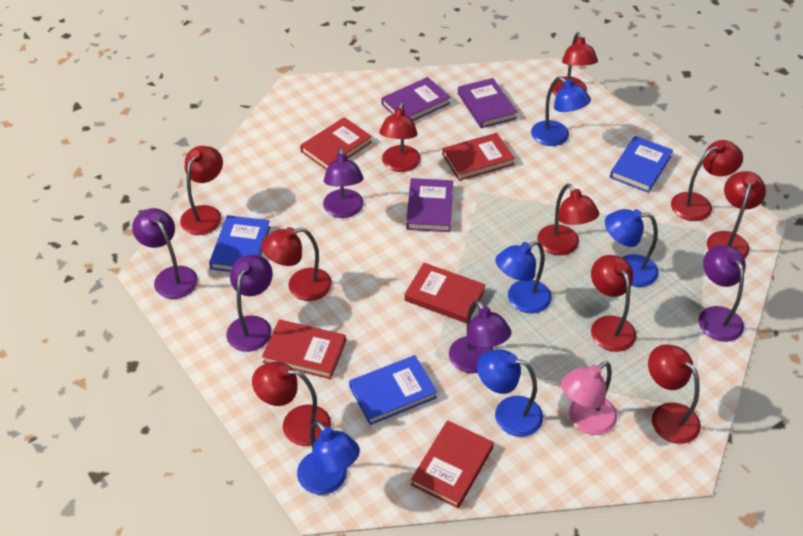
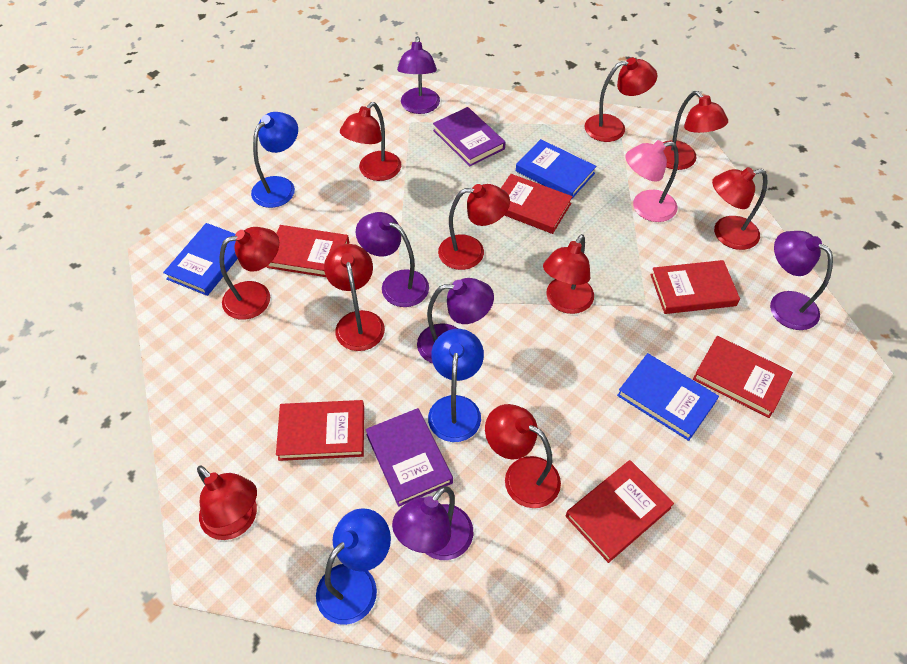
blue lamp: 5 -> 3
purple book: 3 -> 2
red book: 5 -> 6

